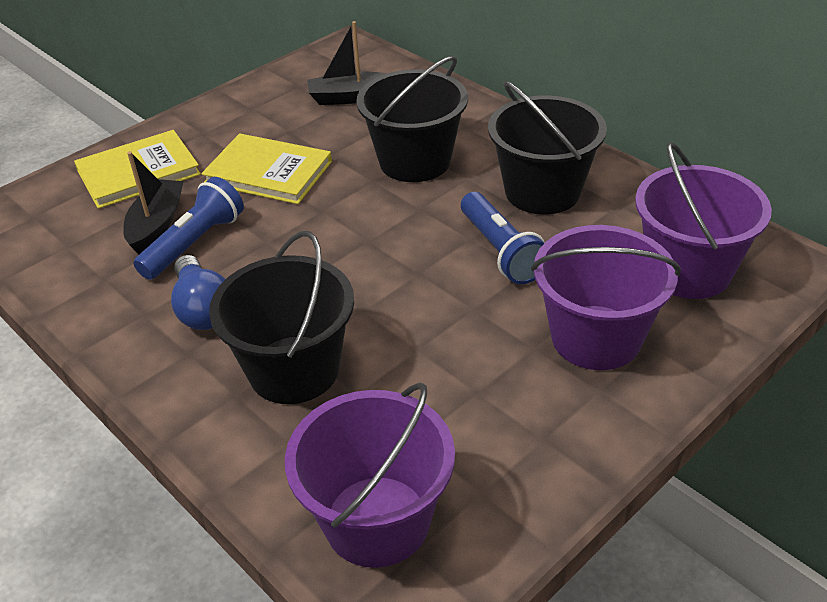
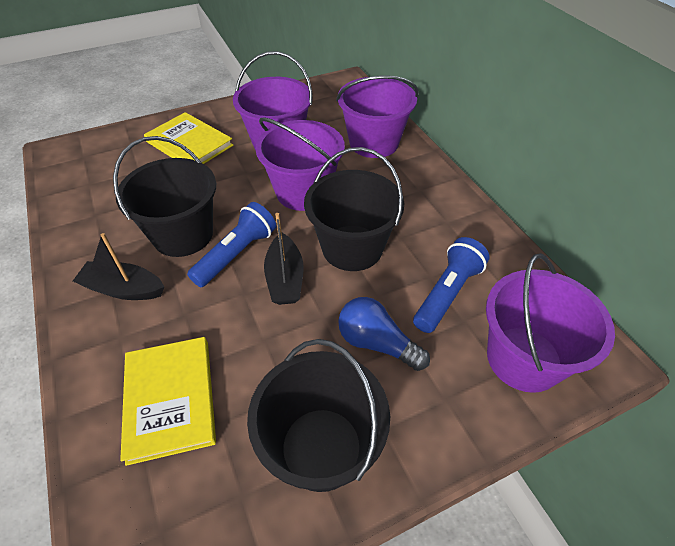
purple bucket: 3 -> 4

